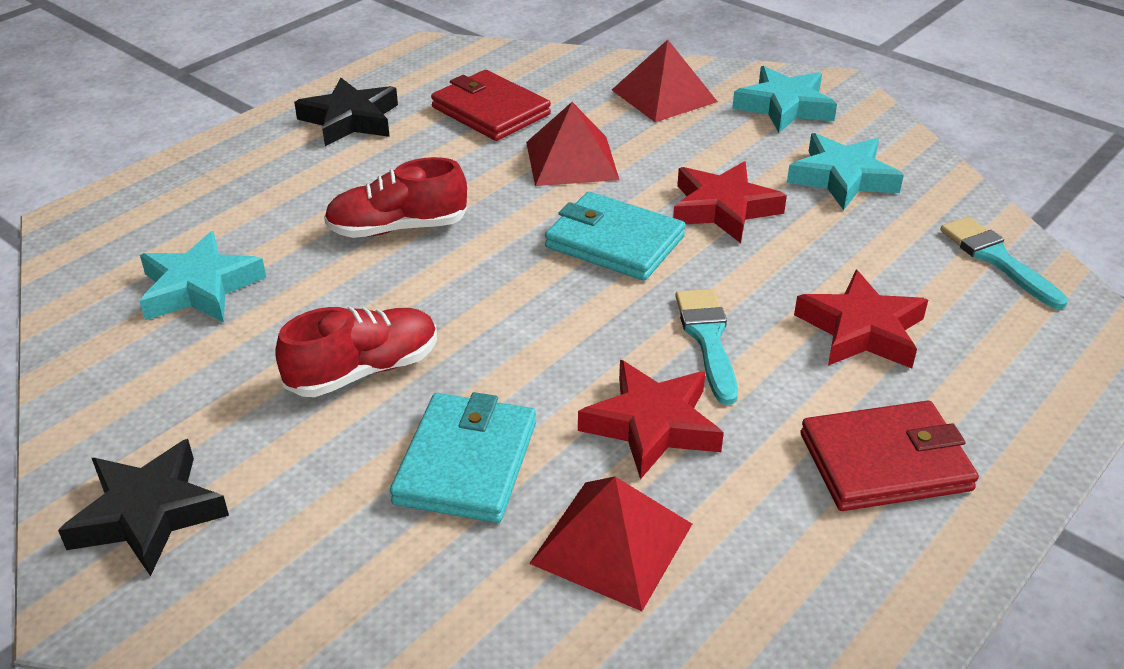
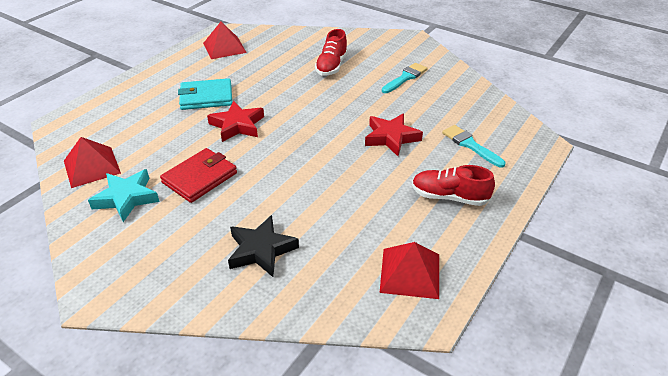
black star: 2 -> 1
red star: 3 -> 2
red wallet: 2 -> 1
turquoise star: 3 -> 1
turquoise wallet: 2 -> 1

